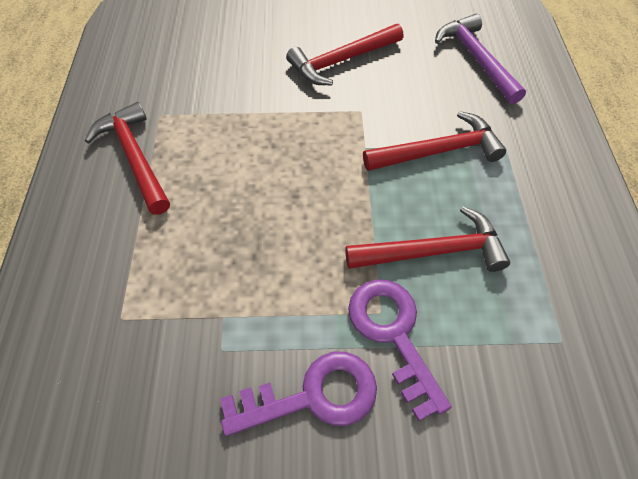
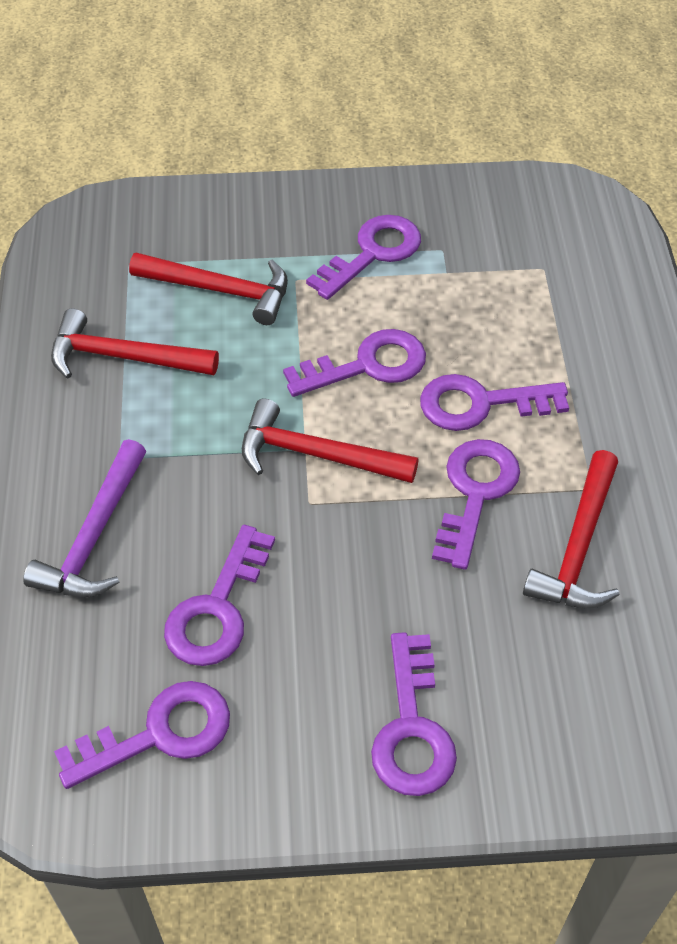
purple key: 2 -> 7

